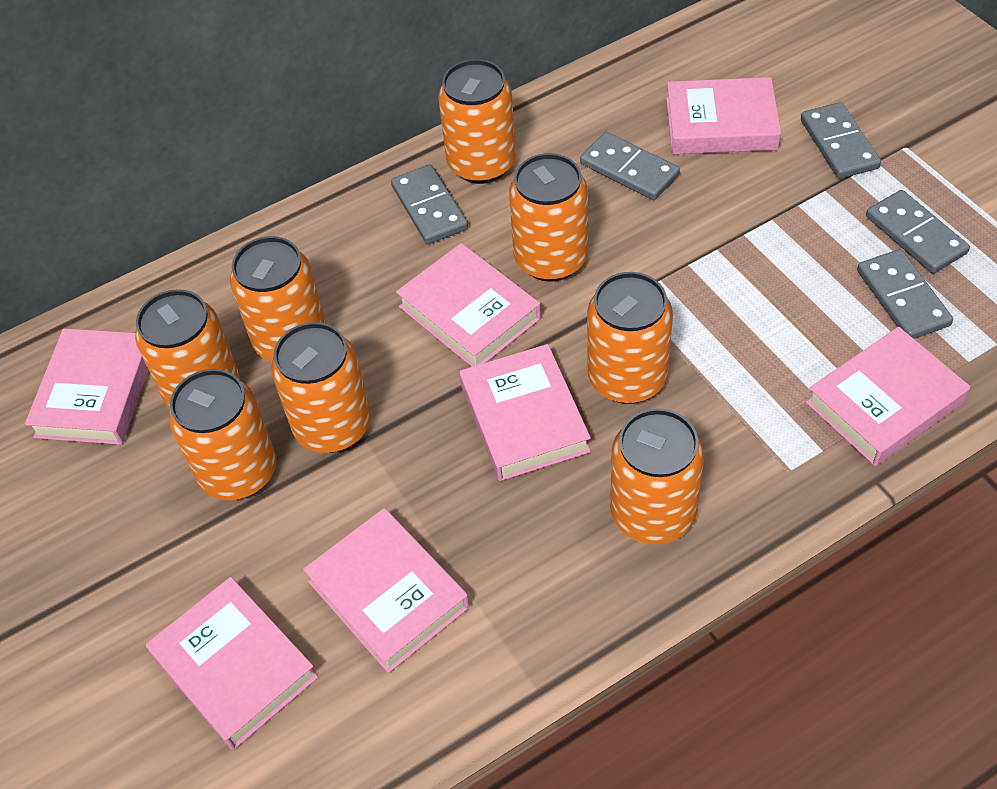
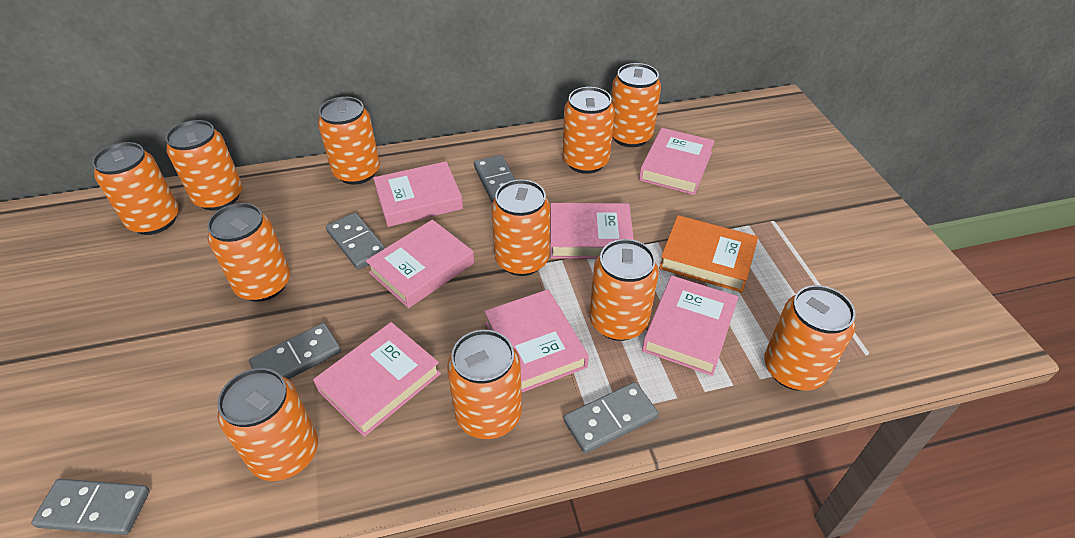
orange book: 0 -> 1
orange can: 8 -> 11

